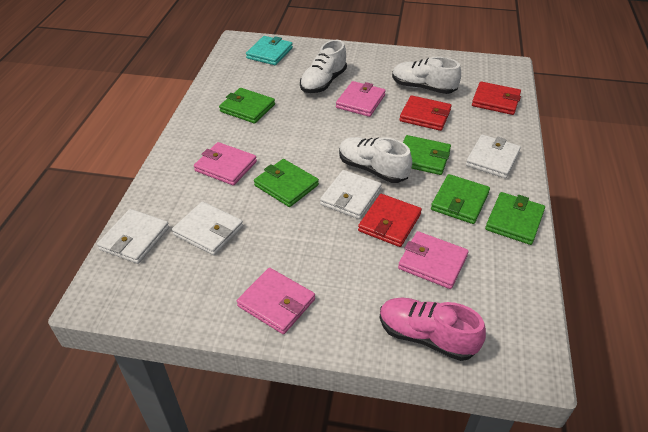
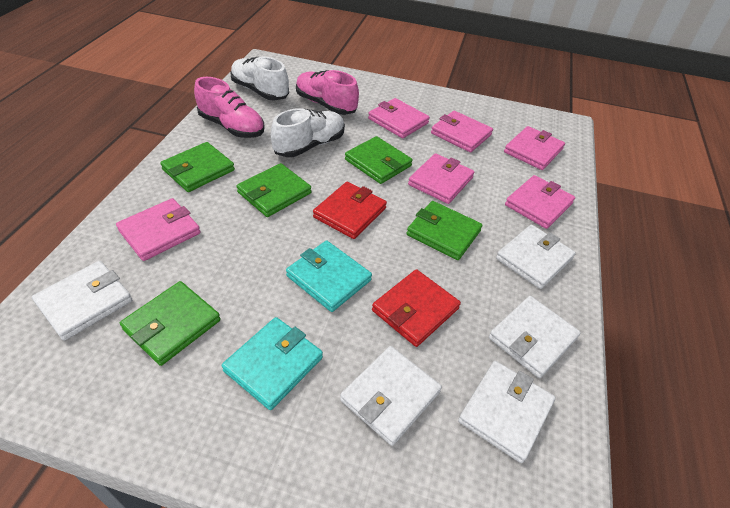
pink shoe: 1 -> 2
pink wallet: 4 -> 6
red wallet: 3 -> 2
turquoise wallet: 1 -> 2
white shoe: 3 -> 2
white wallet: 4 -> 5

